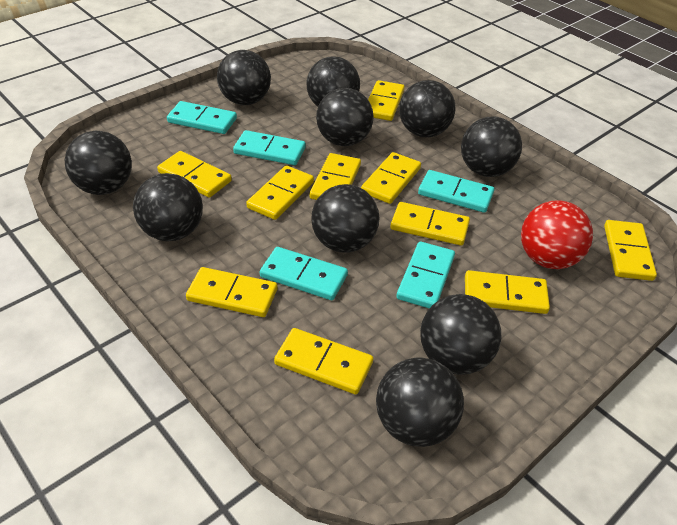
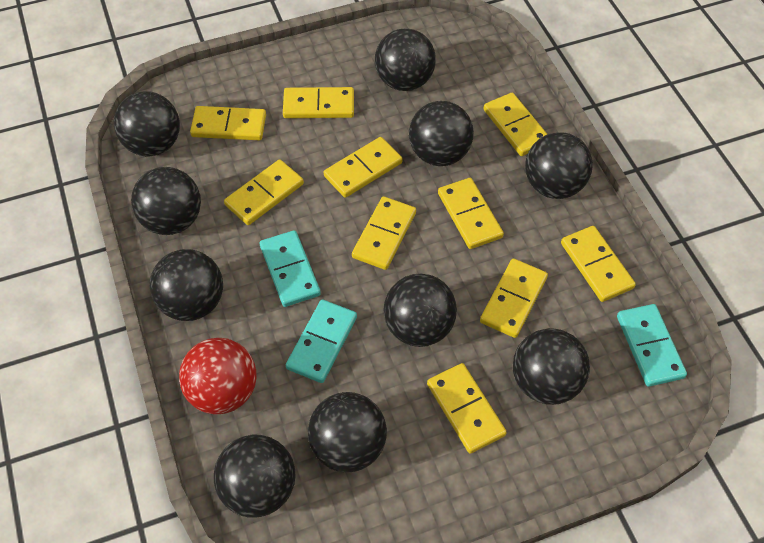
turquoise domino: 5 -> 3

